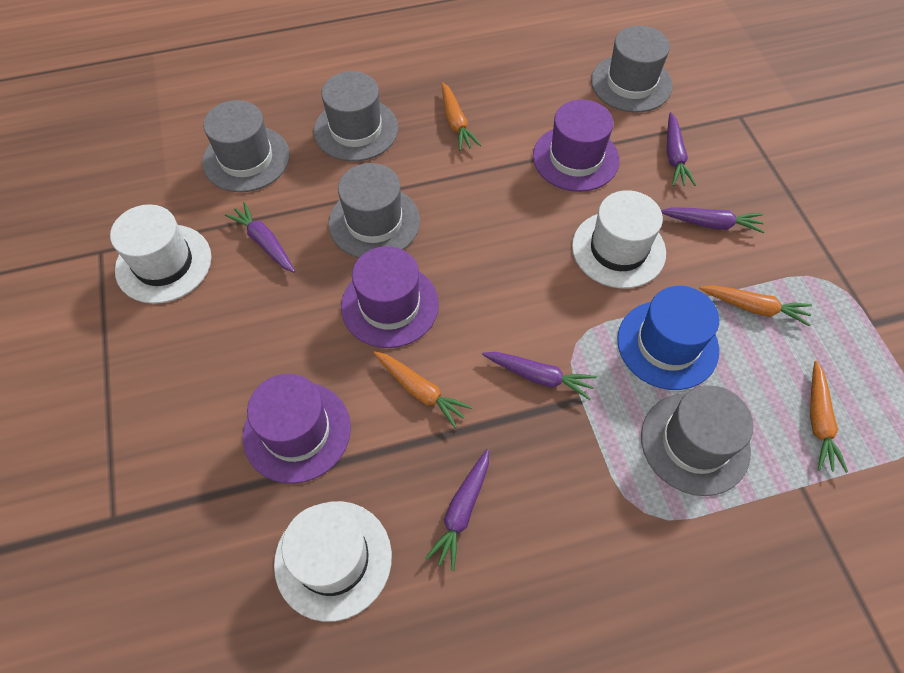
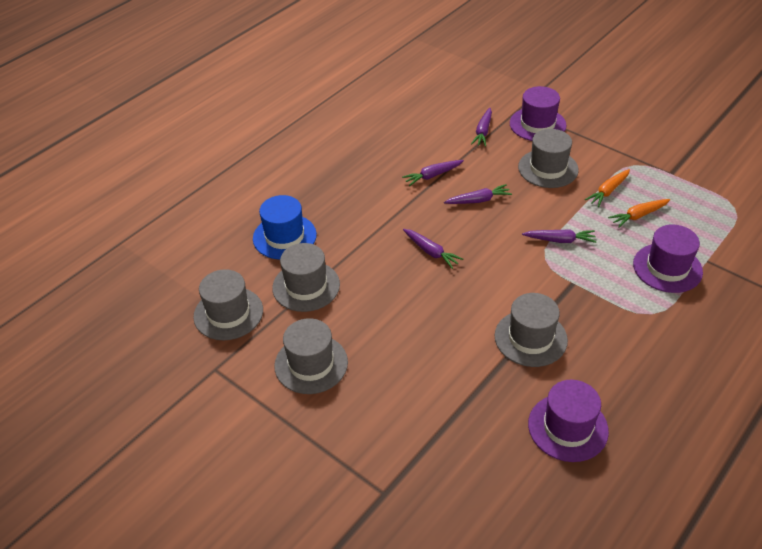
orange carrot: 4 -> 2
white hat: 3 -> 0

